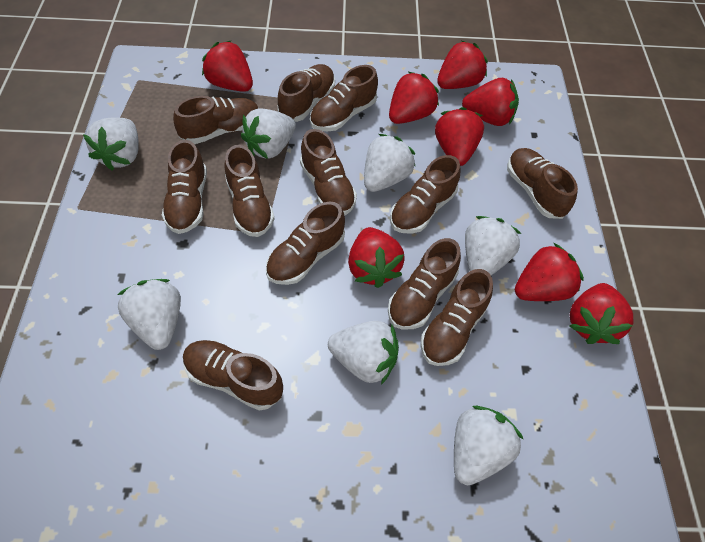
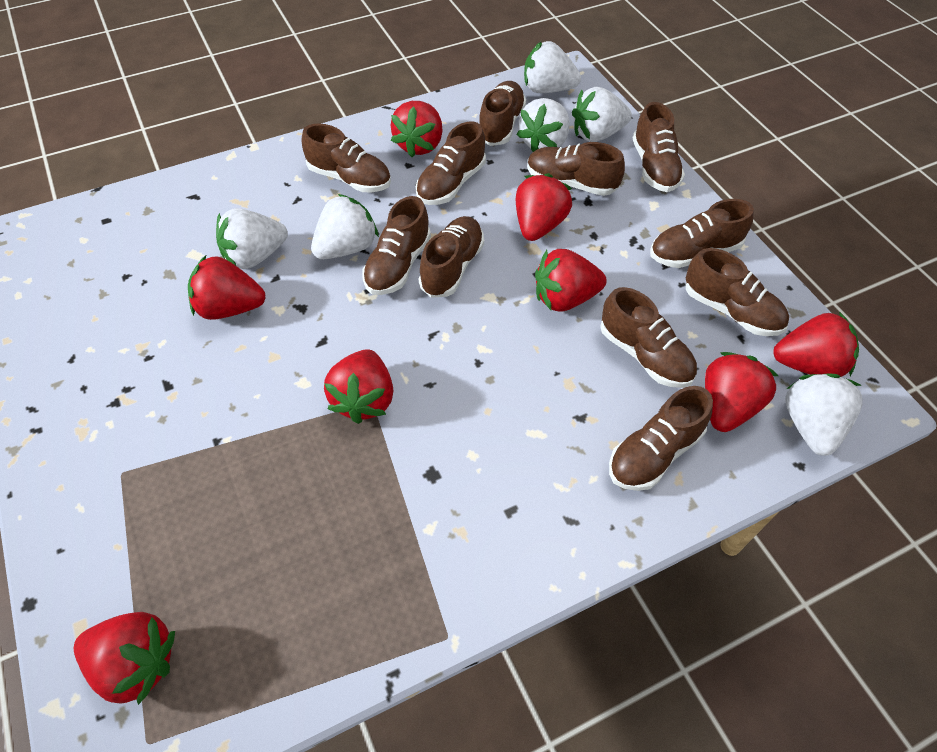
brown shoe: 12 -> 11
white strawberry: 7 -> 6

